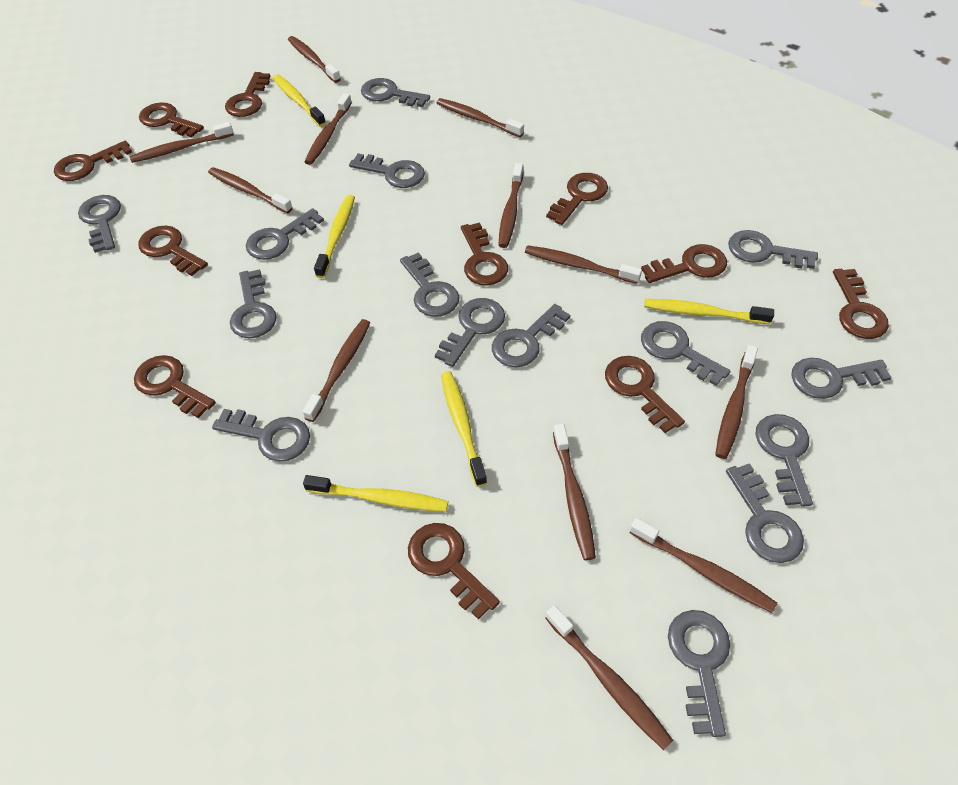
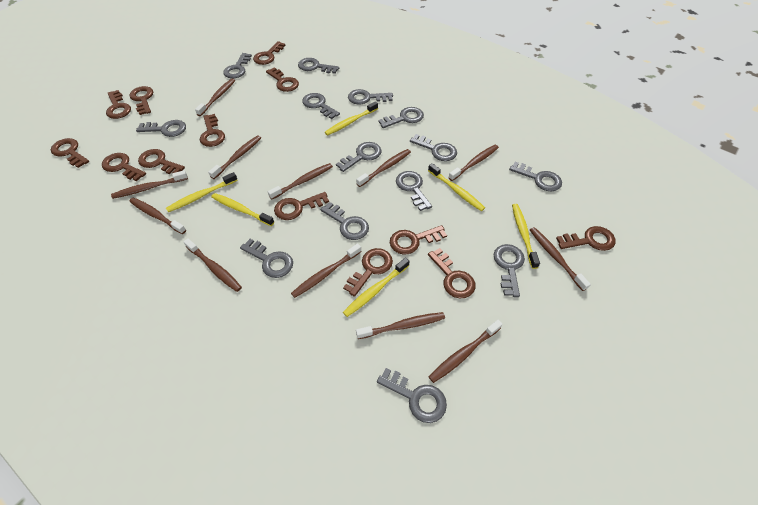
brown key: 11 -> 13
grey key: 15 -> 14
yellow toothbrush: 5 -> 6

